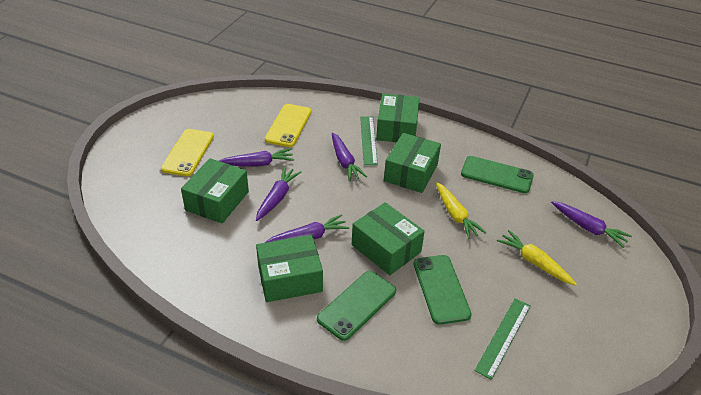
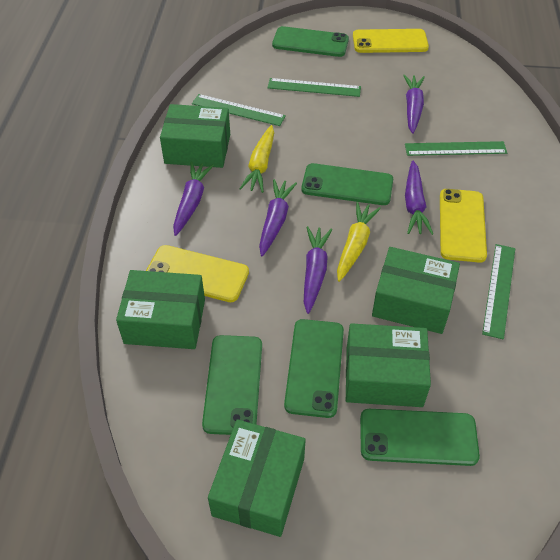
green phone: 3 -> 5
green ruler: 2 -> 4
yellow phone: 2 -> 3

